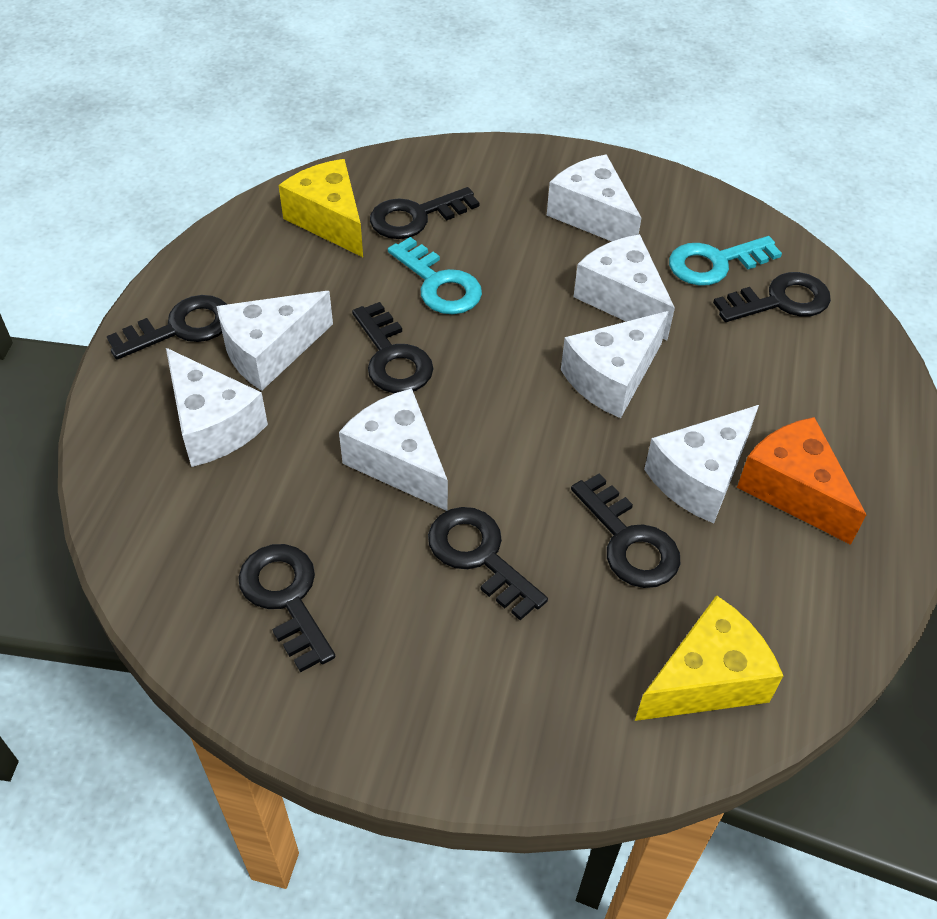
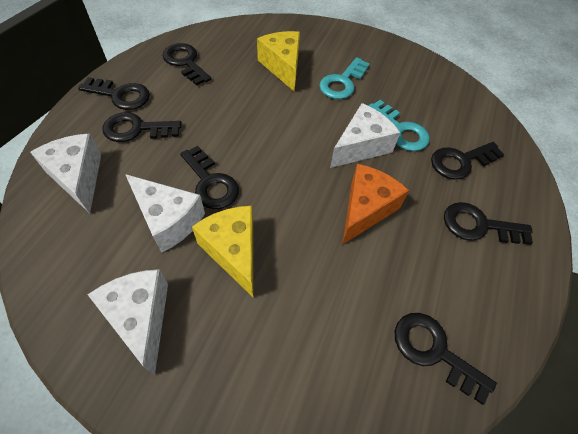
white cheese: 7 -> 4

